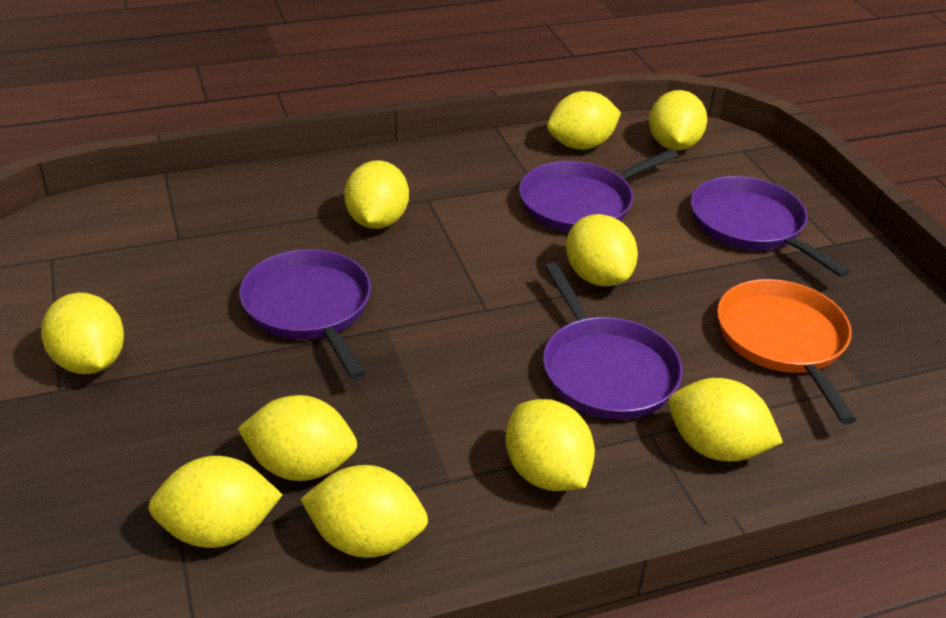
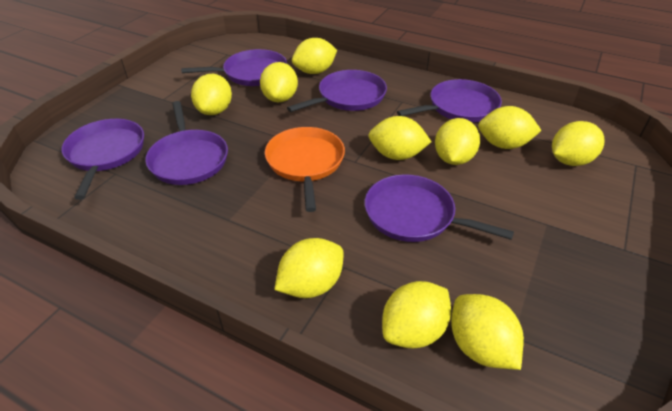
purple pan: 4 -> 6

